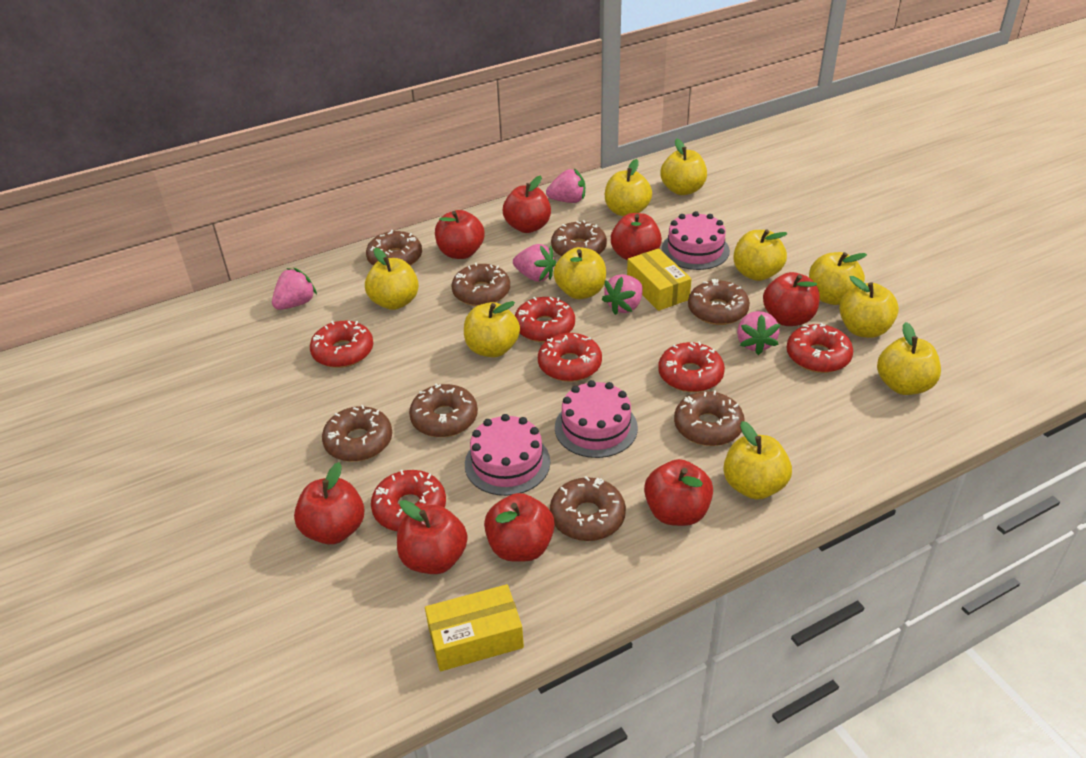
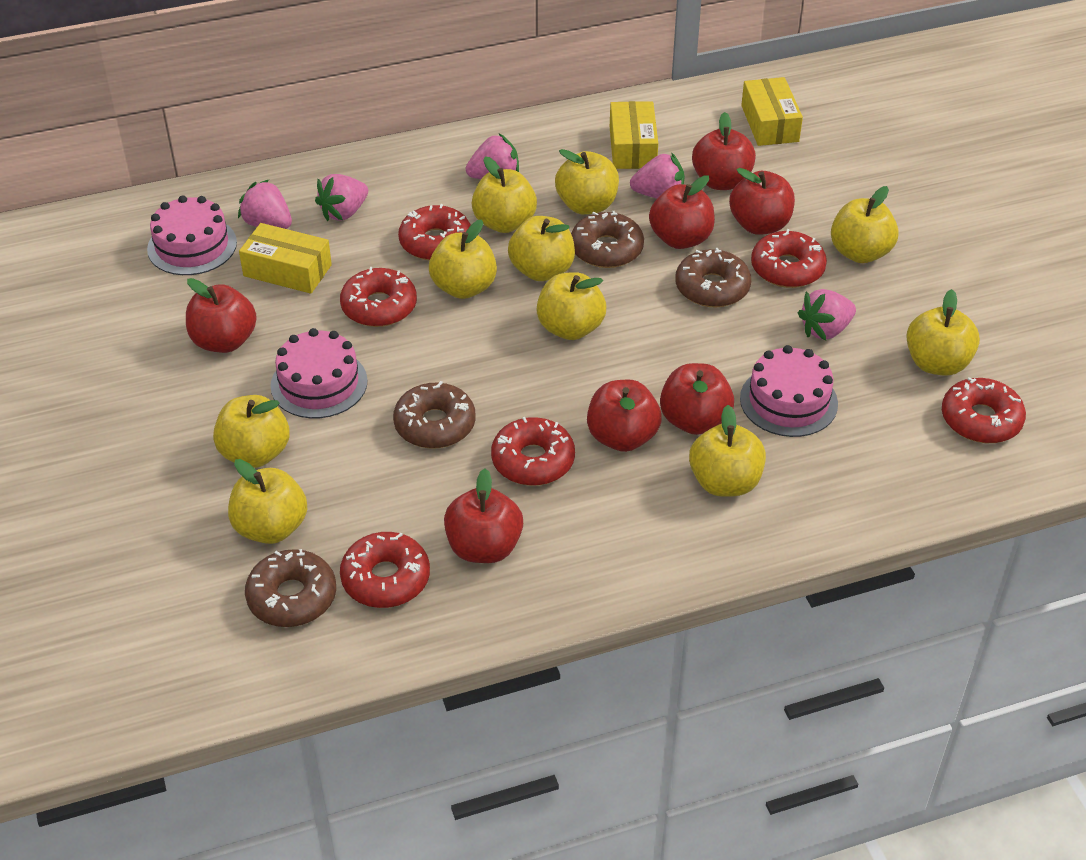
brown donut: 8 -> 4
red apple: 8 -> 7
yellow box: 2 -> 3

